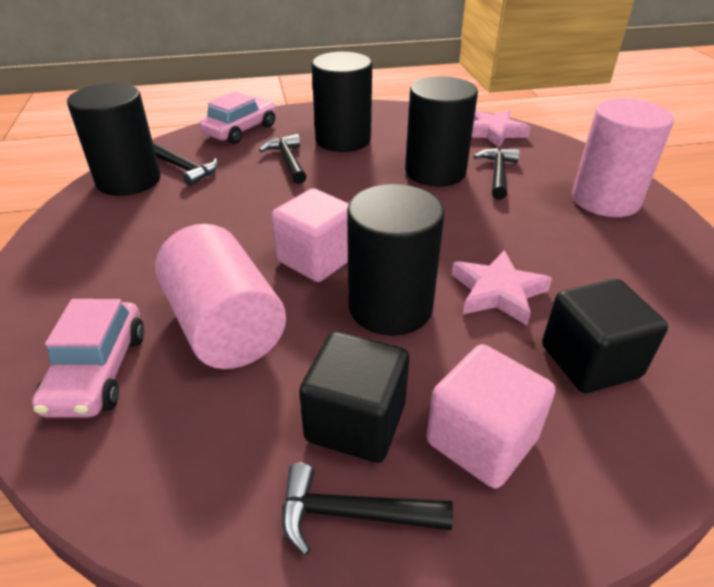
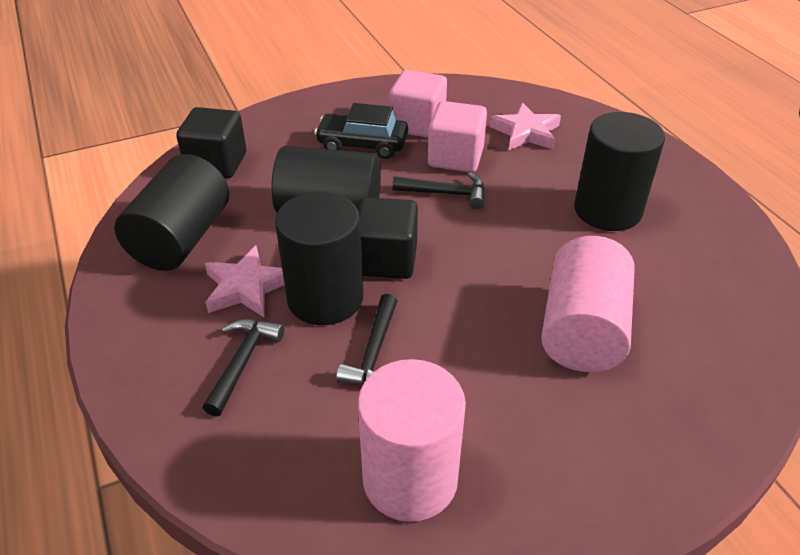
black car: 0 -> 1
black hammer: 4 -> 3
pink car: 2 -> 0

